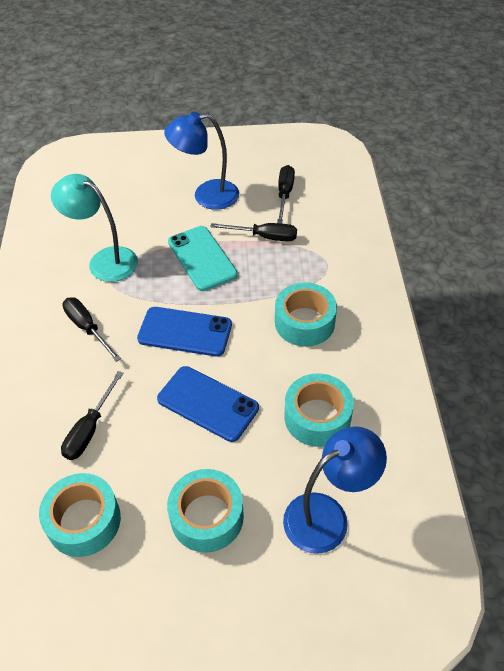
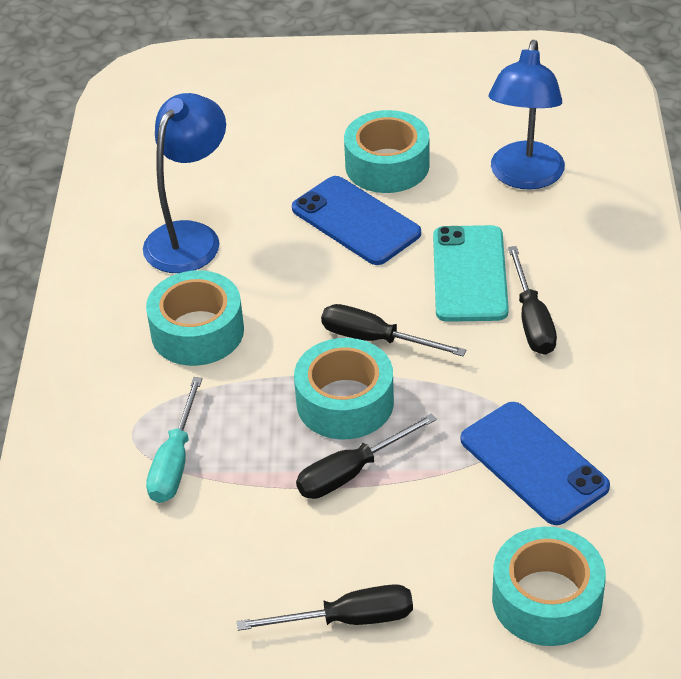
turquoise lamp: 1 -> 0
turquoise screwdriver: 0 -> 1

